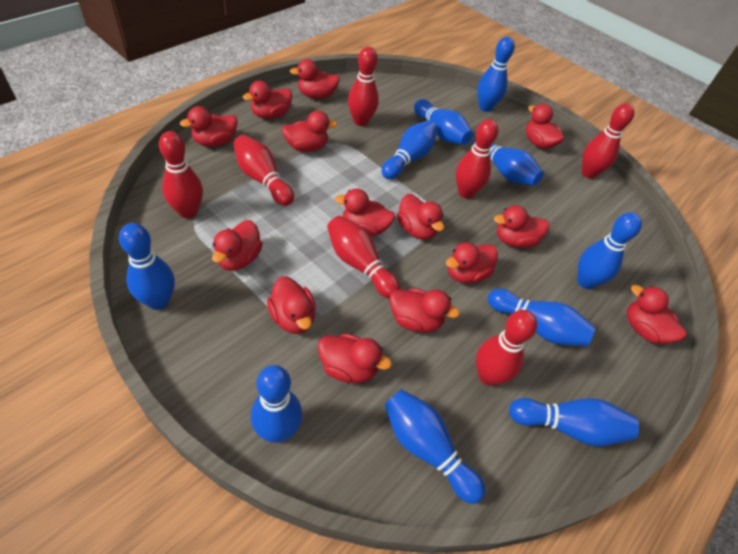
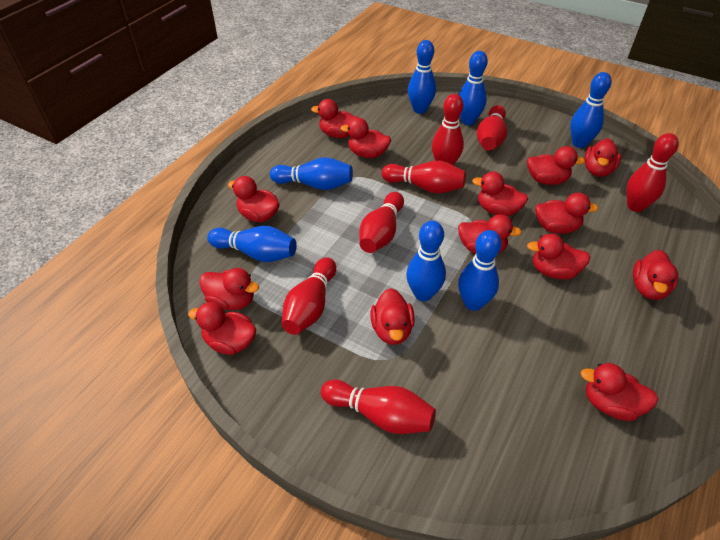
blue bowling pin: 10 -> 7

